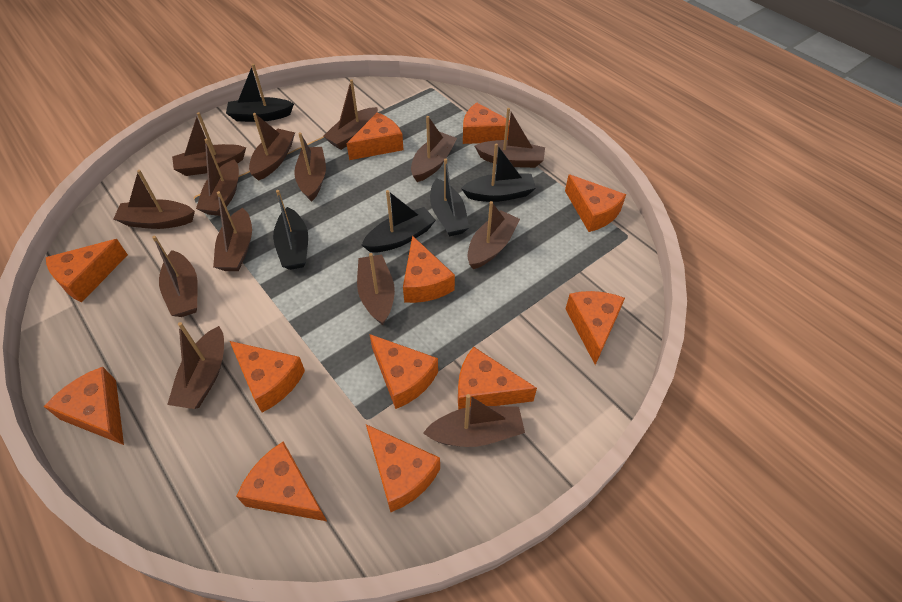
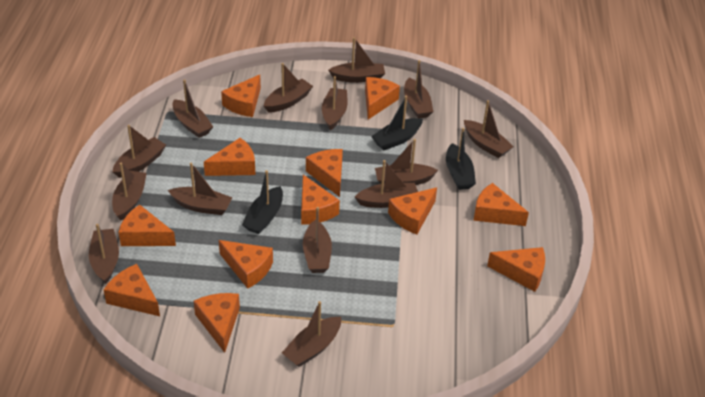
black boat: 5 -> 3

